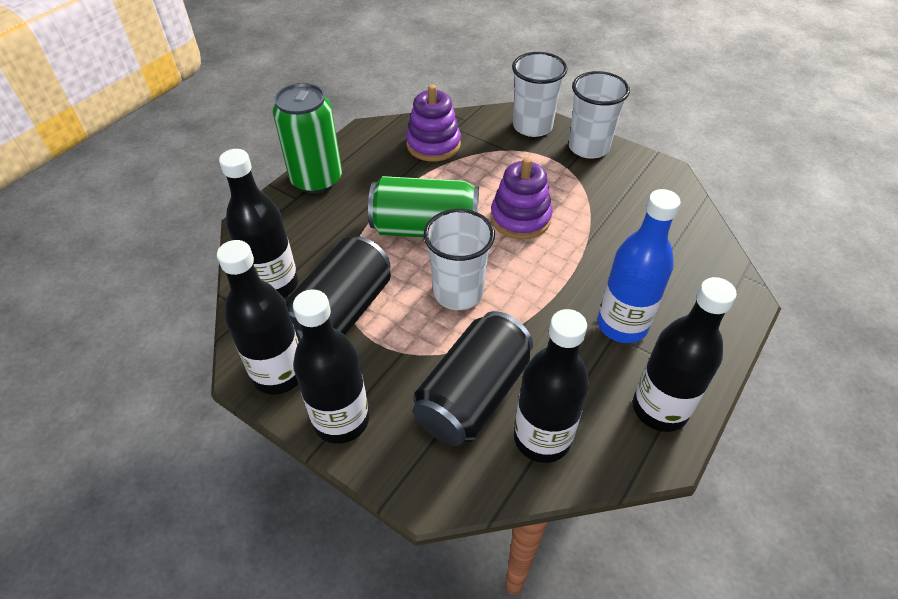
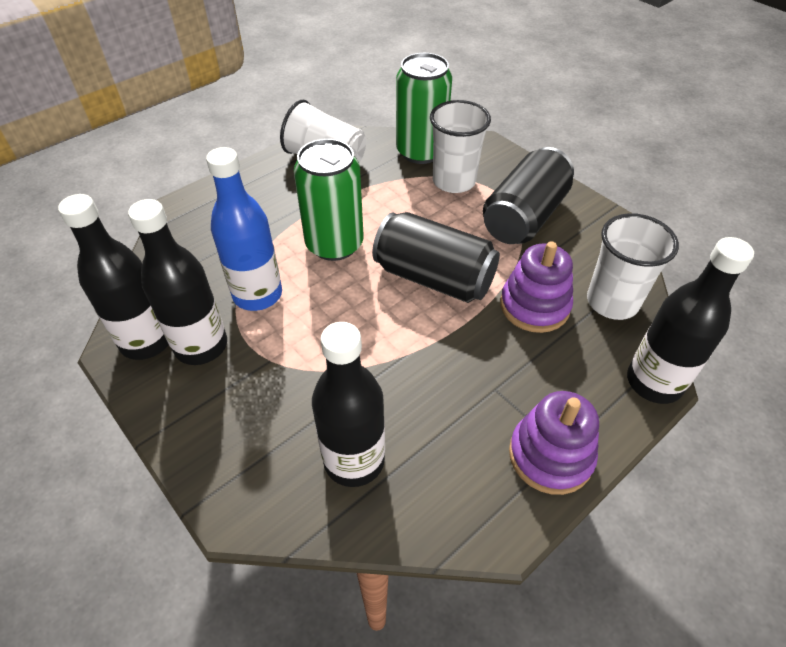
black bottle: 5 -> 4

